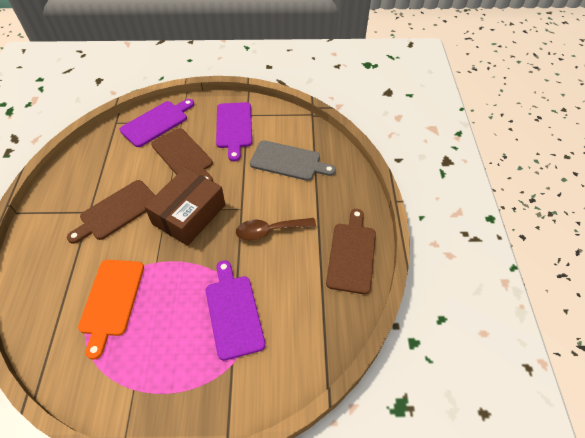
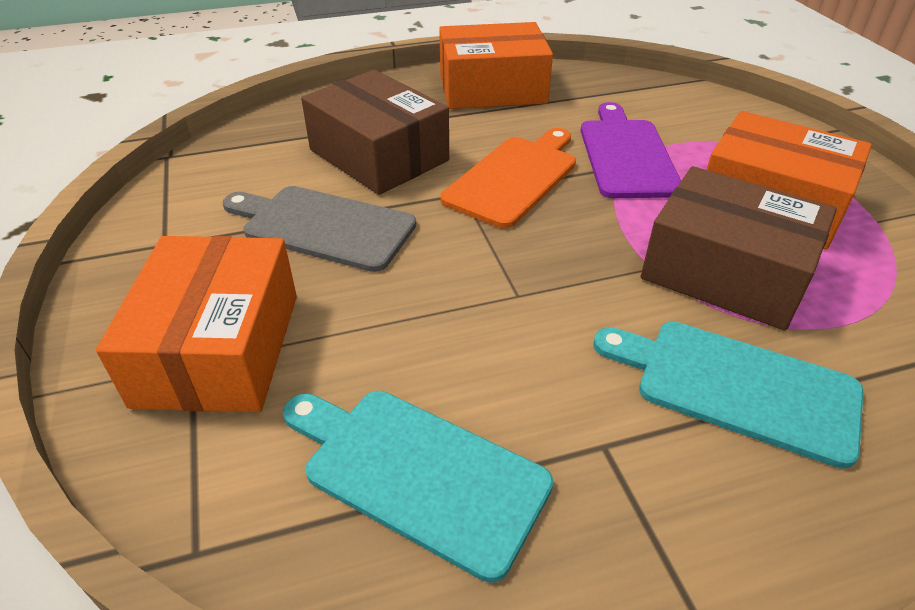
brown box: 1 -> 2
brown cutting board: 3 -> 0
brown spoon: 1 -> 0
orange box: 0 -> 3
purple cutting board: 3 -> 1
turquoise cutting board: 0 -> 2

